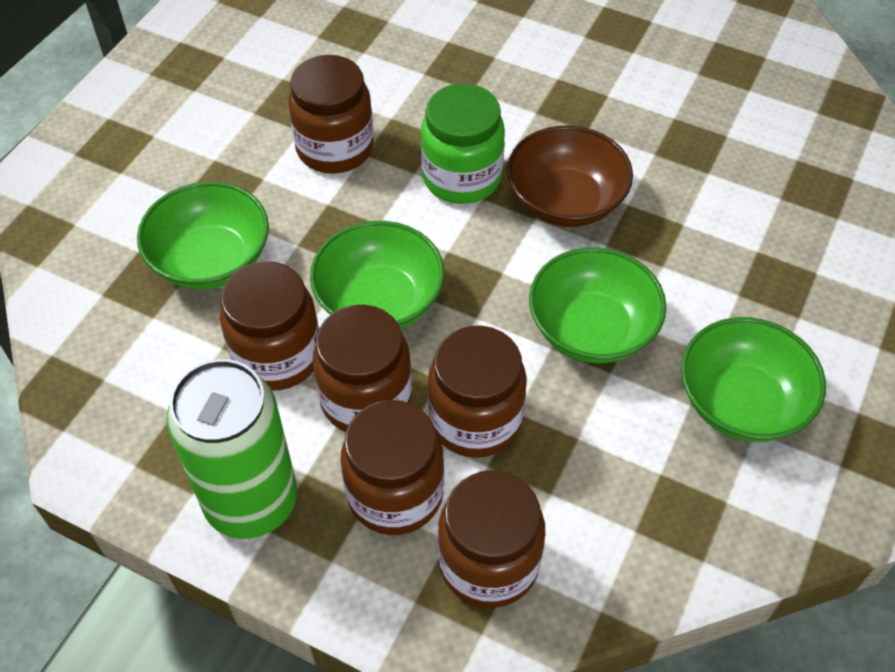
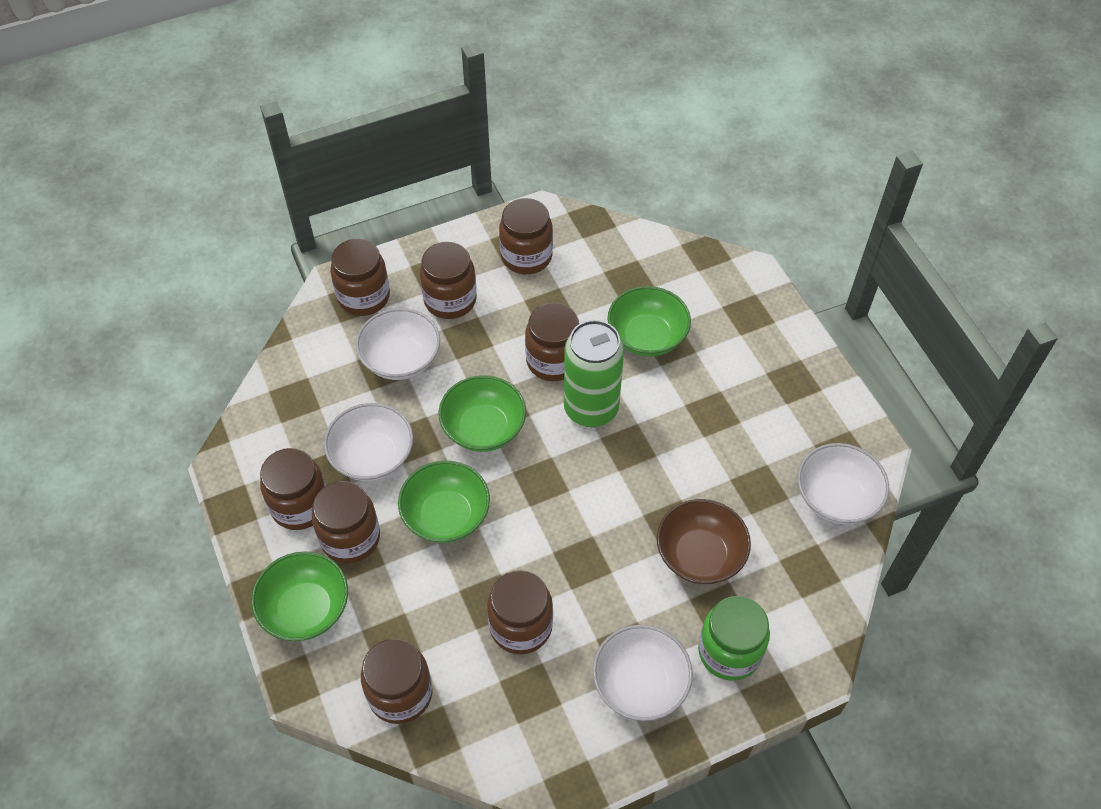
brown jar: 6 -> 8
white bowl: 0 -> 4

